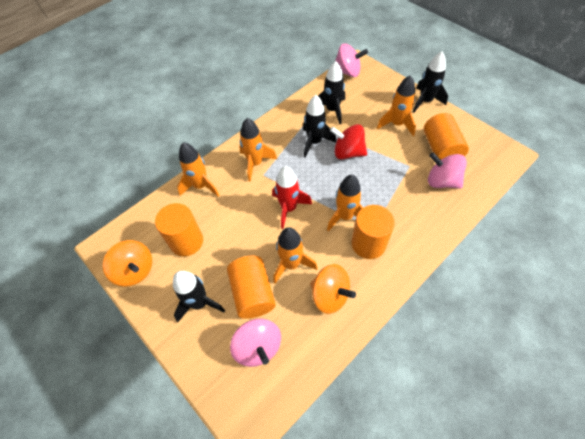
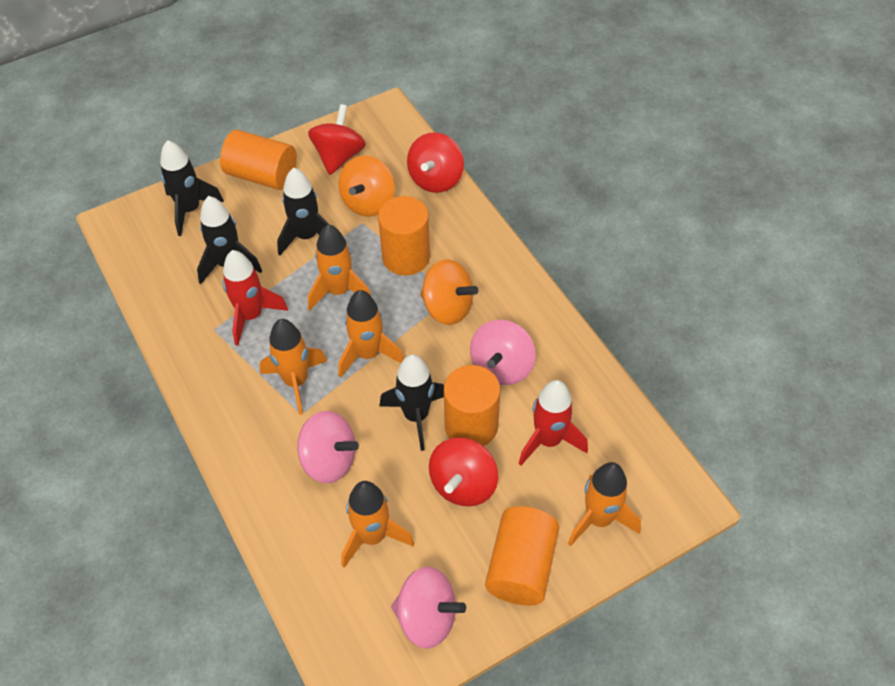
red rocket: 1 -> 2
red spinning top: 1 -> 3

